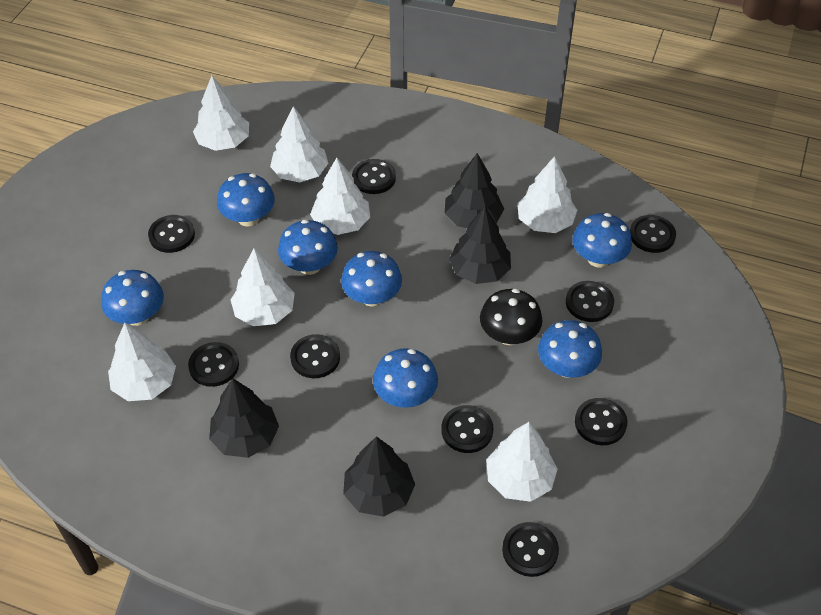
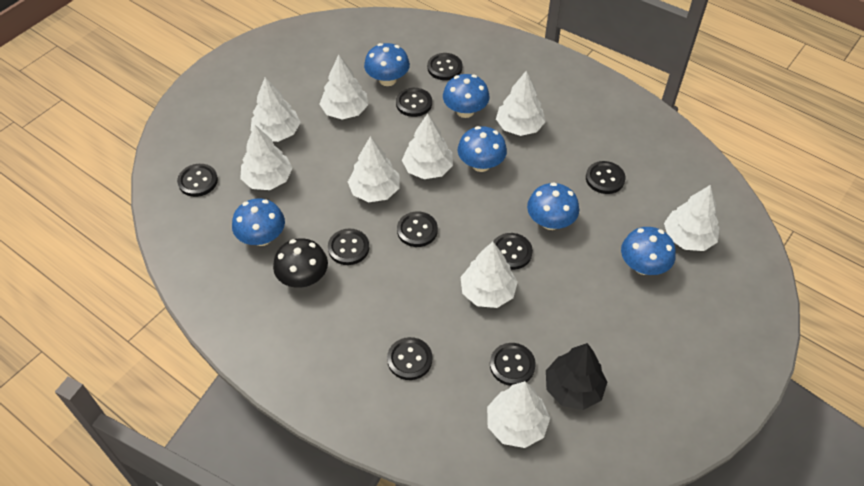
black tree: 4 -> 1
blue mushroom: 7 -> 6
white tree: 7 -> 9

